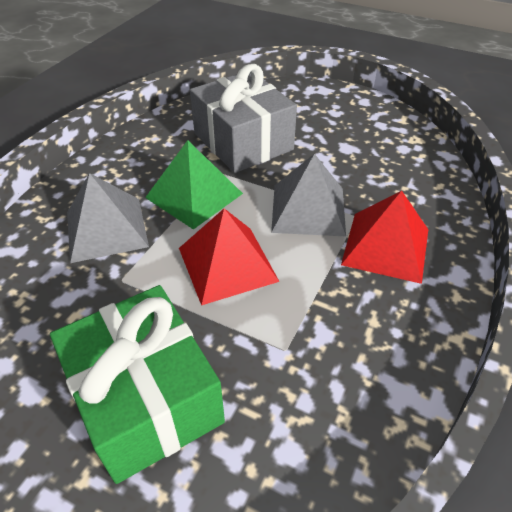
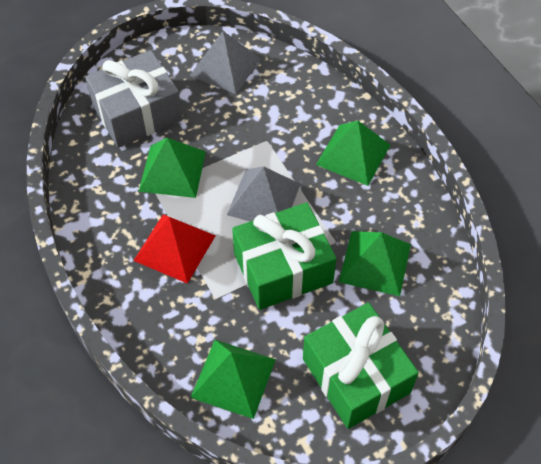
green gift: 1 -> 2
green pyramid: 1 -> 4
red pyramid: 2 -> 1

